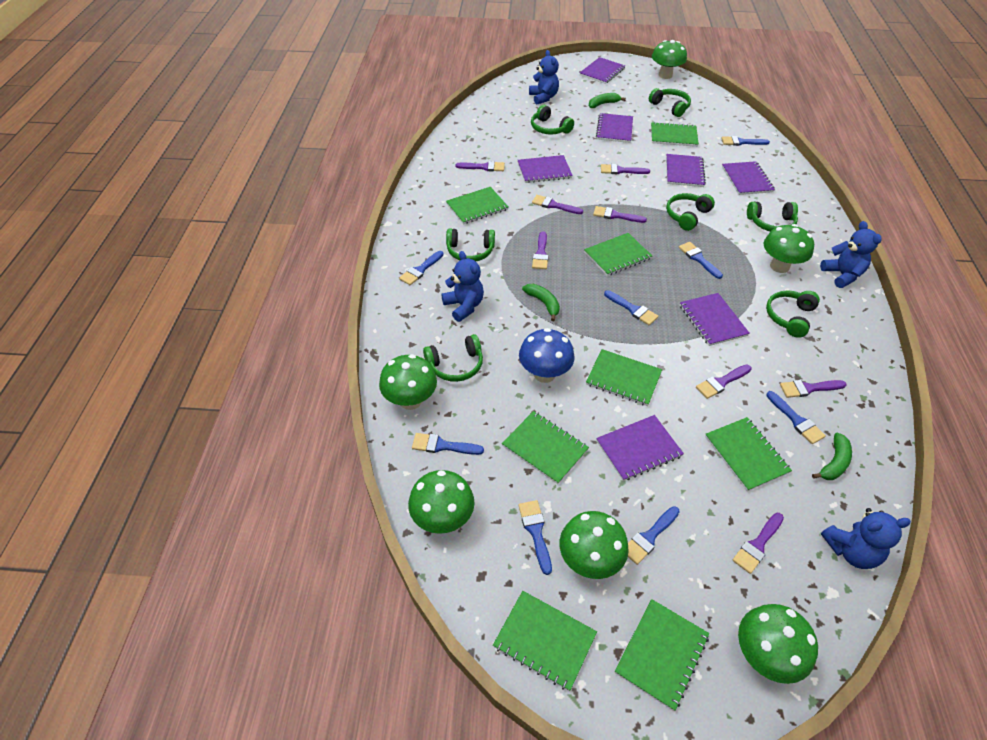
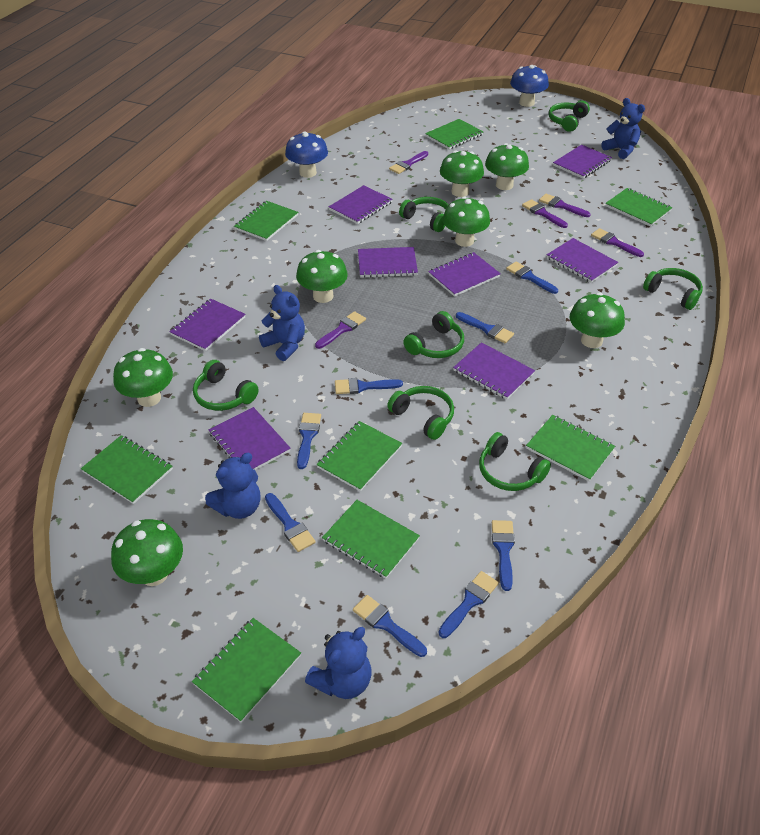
blue mushroom: 1 -> 2
green banana: 3 -> 0
green mushroom: 6 -> 7
purple brush: 8 -> 5
purple notebook: 7 -> 8

